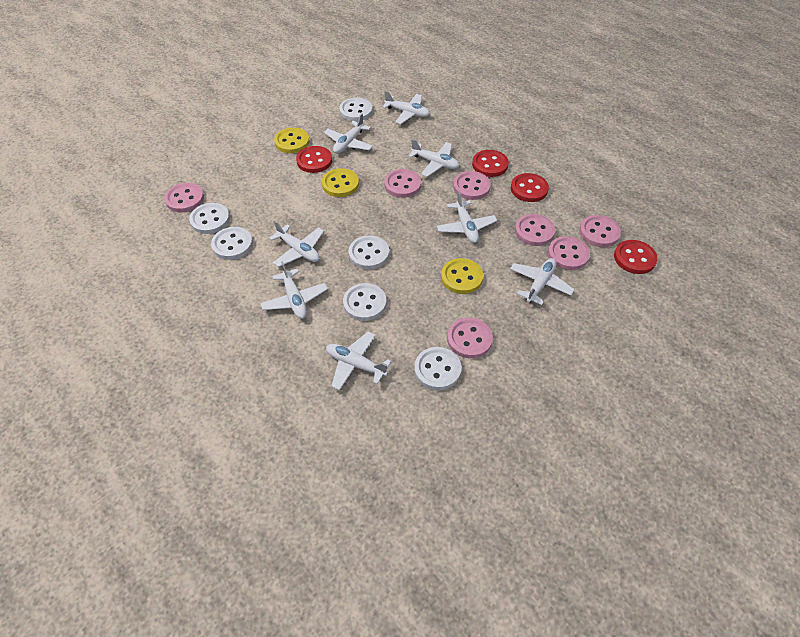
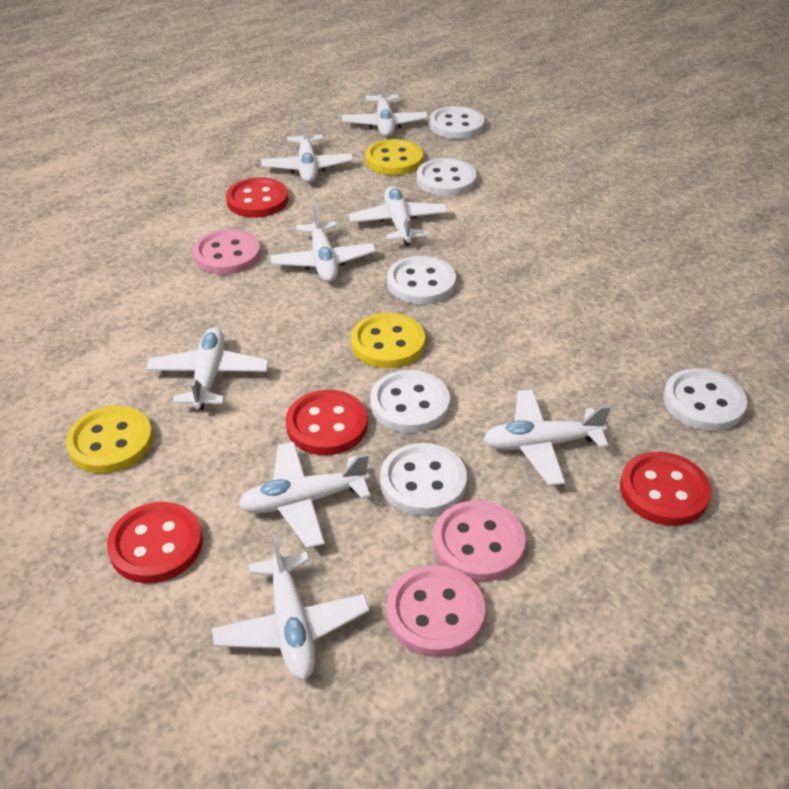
pink button: 7 -> 3

